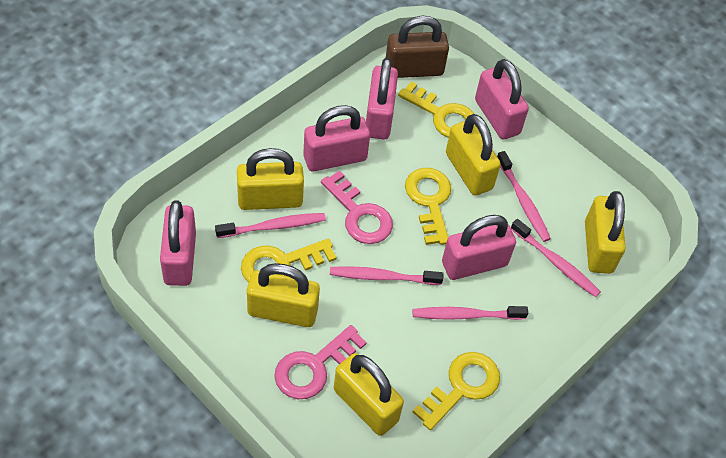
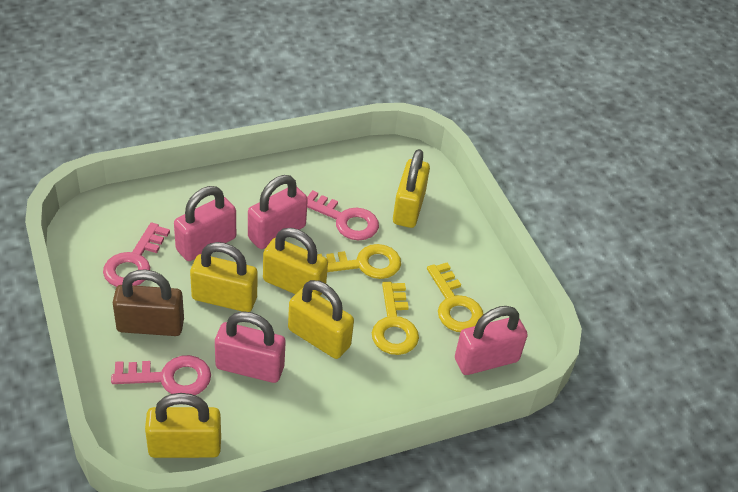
pink key: 2 -> 3
pink padlock: 5 -> 4
pink toothbrush: 5 -> 0
yellow key: 4 -> 3

